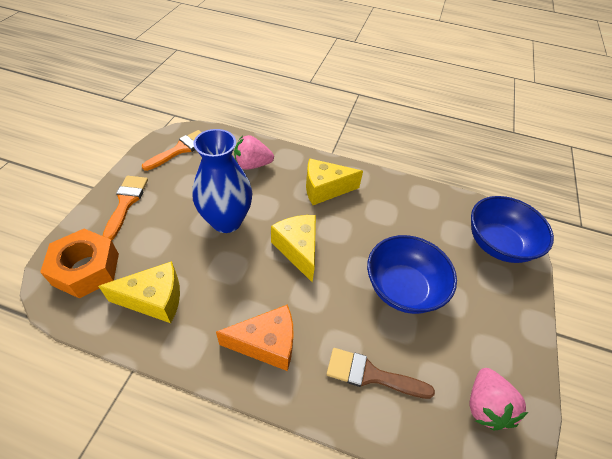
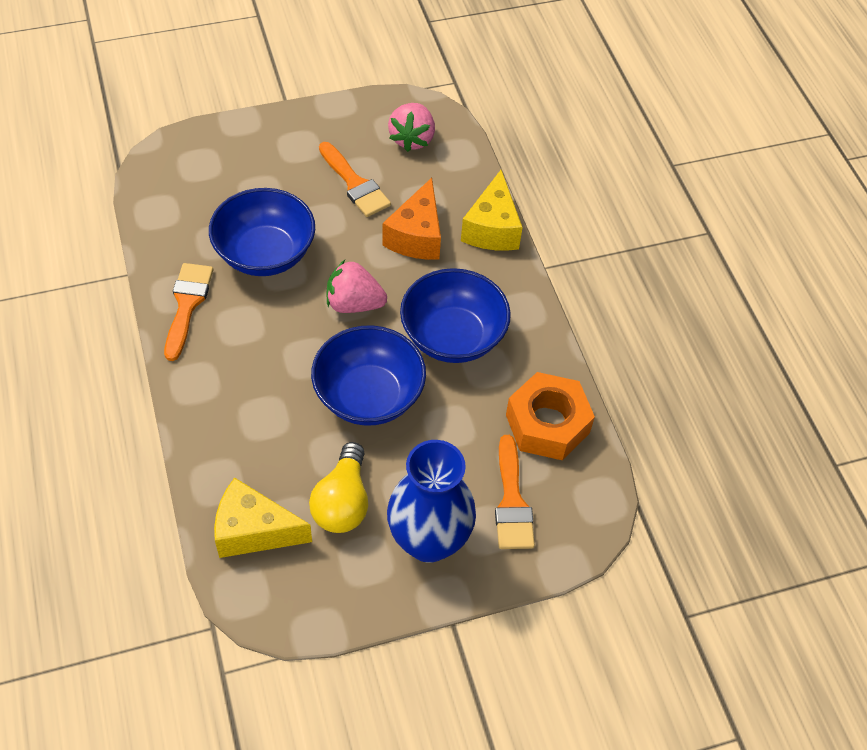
blue bowl: 2 -> 3
brown brush: 1 -> 0
orange brush: 2 -> 3
yellow cheese: 3 -> 2
yellow light bulb: 0 -> 1

